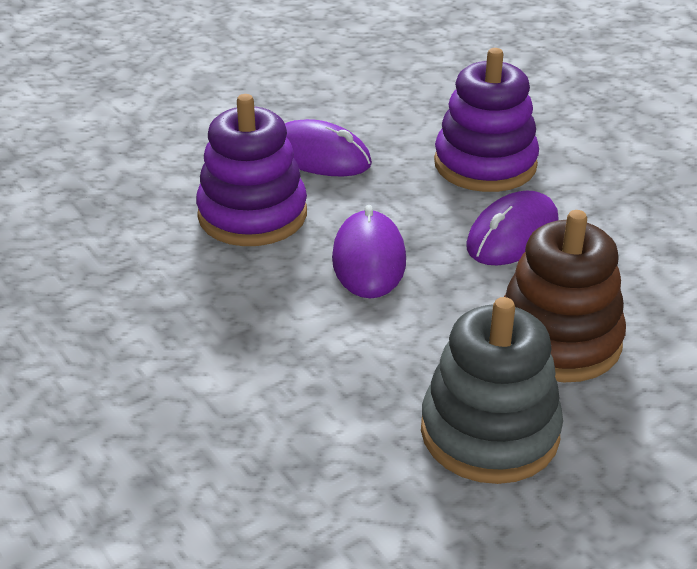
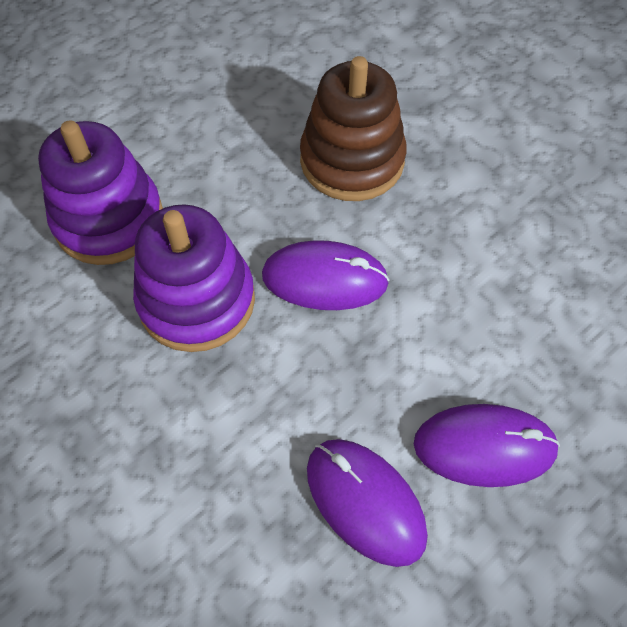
grey stacking toy: 1 -> 0

